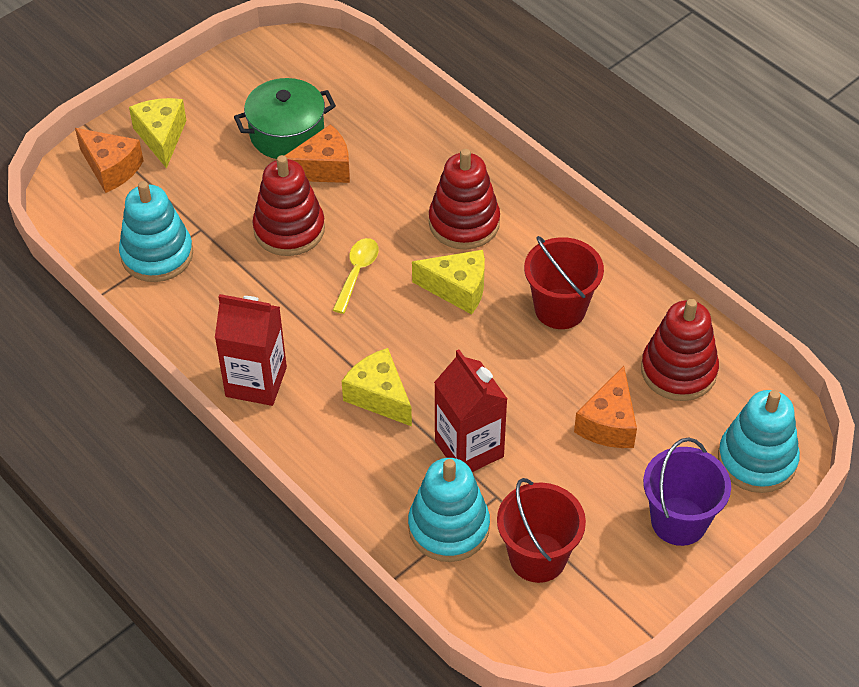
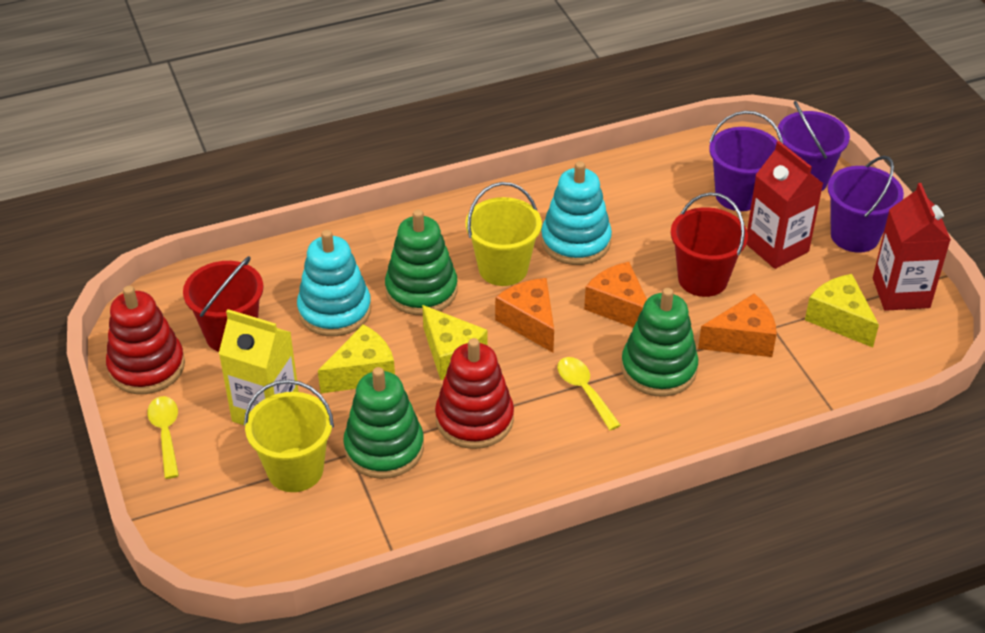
green pot: 1 -> 0
green stacking toy: 0 -> 3
purple bucket: 1 -> 3
red stacking toy: 3 -> 2
turquoise stacking toy: 3 -> 2
yellow bucket: 0 -> 2
yellow carton: 0 -> 1
yellow spoon: 1 -> 2

